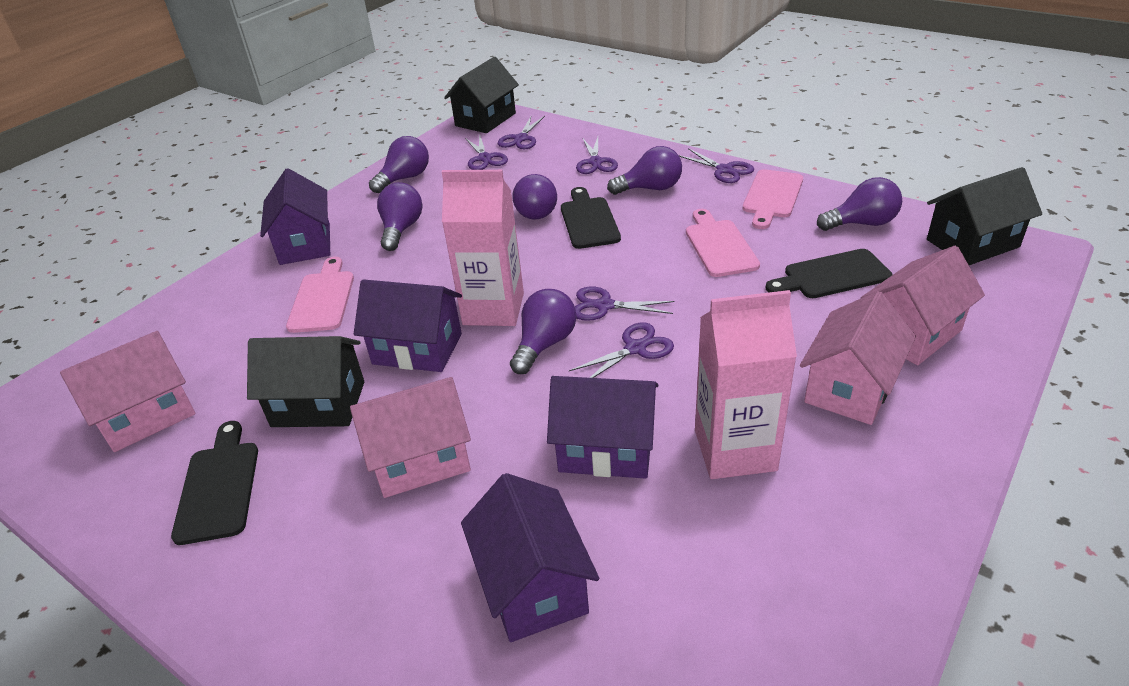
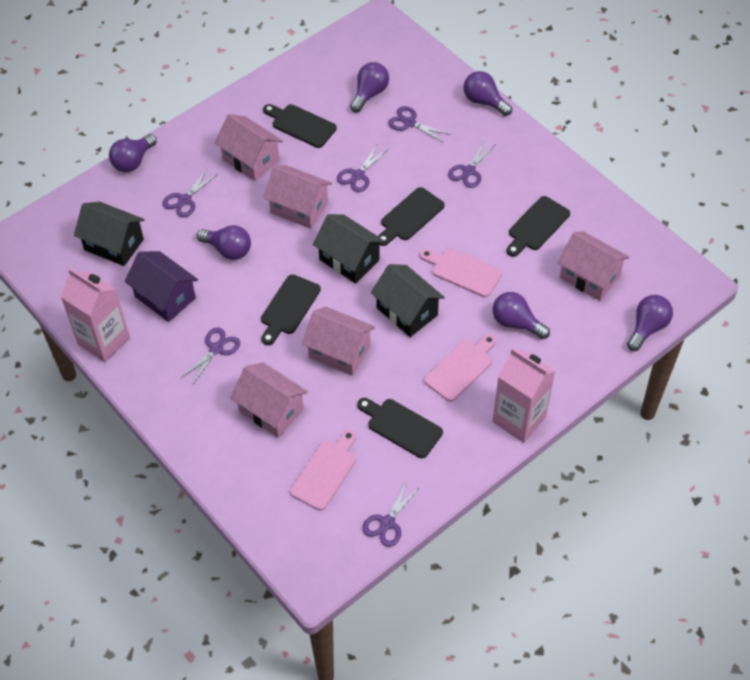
black cutting board: 3 -> 5
pink house: 4 -> 5
purple house: 4 -> 1

